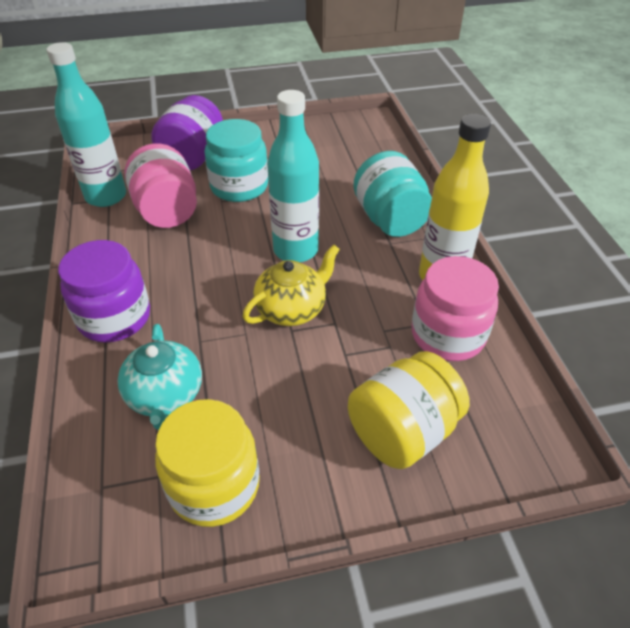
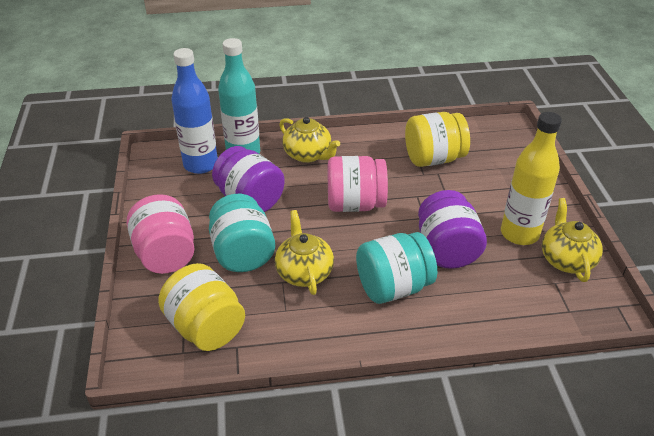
blue bottle: 0 -> 1
turquoise bottle: 2 -> 1
turquoise teapot: 1 -> 0
yellow teapot: 1 -> 3

